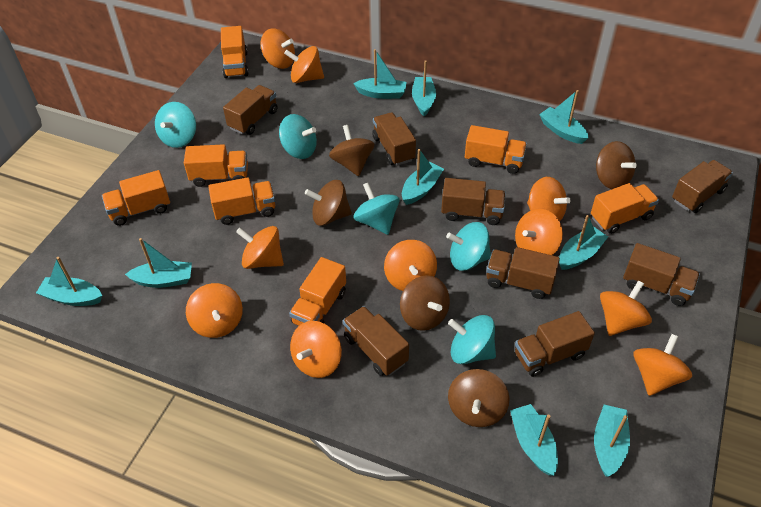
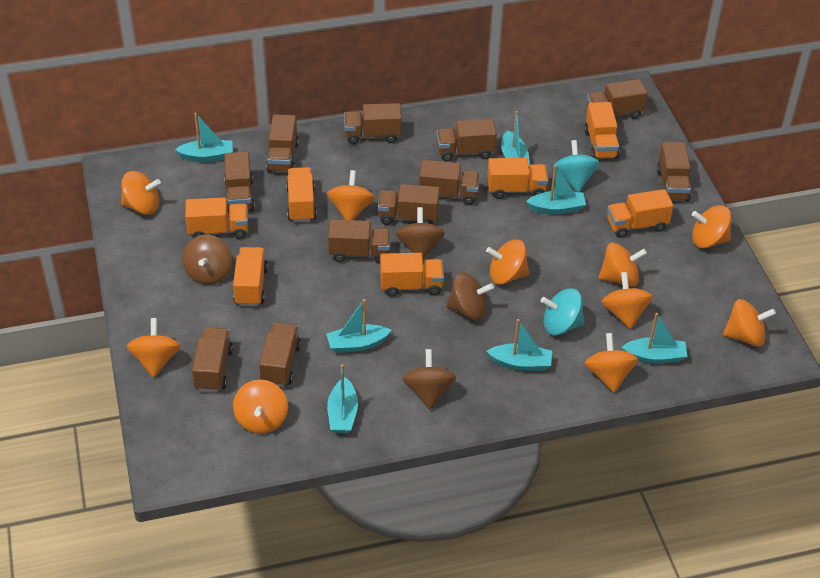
brown spinning top: 5 -> 4
brown truck: 8 -> 11
turquoise boat: 9 -> 7
turquoise spinning top: 5 -> 2

